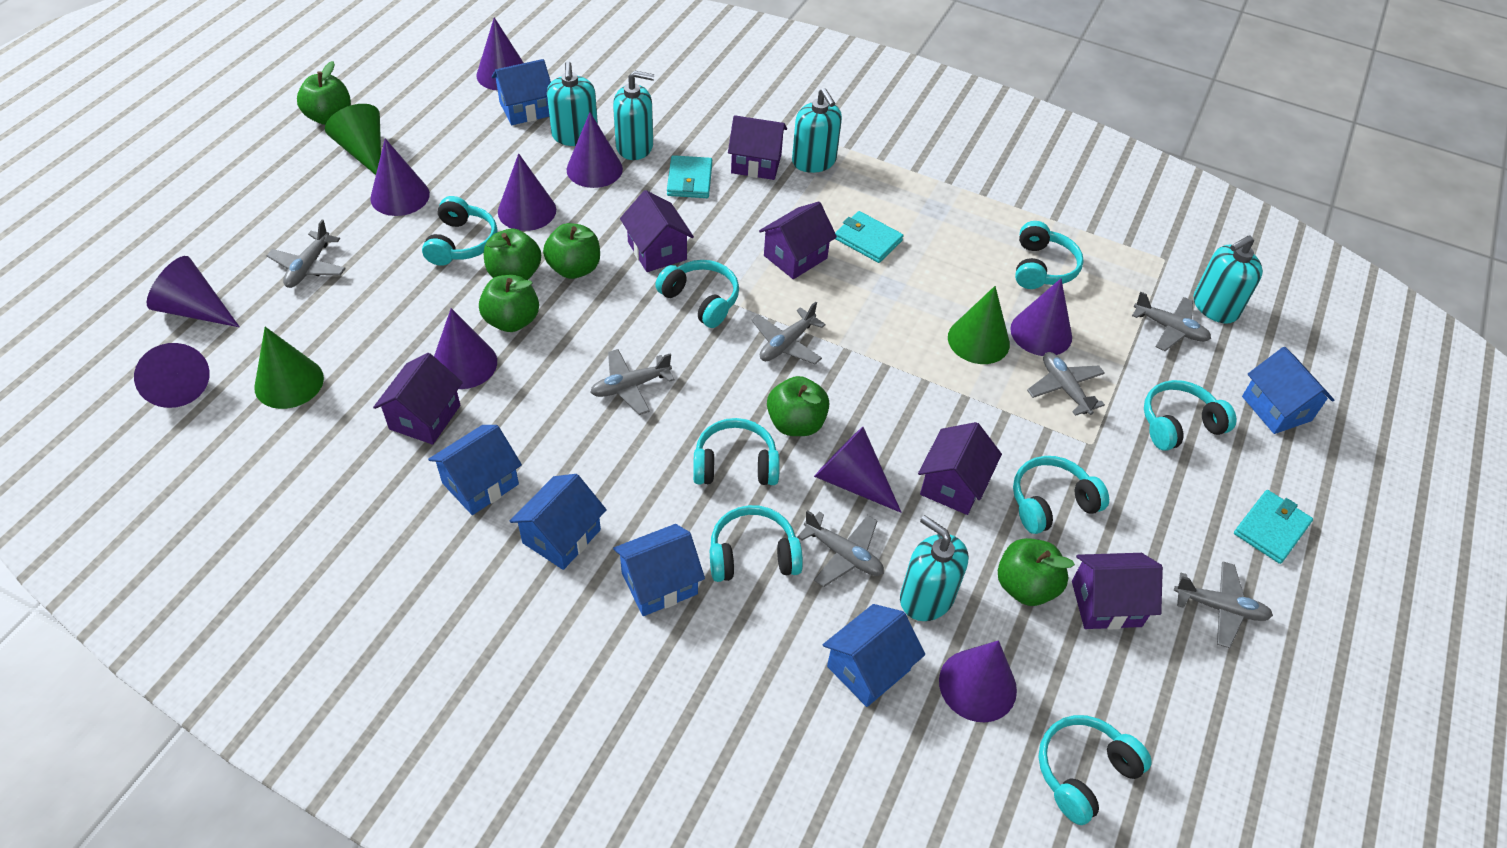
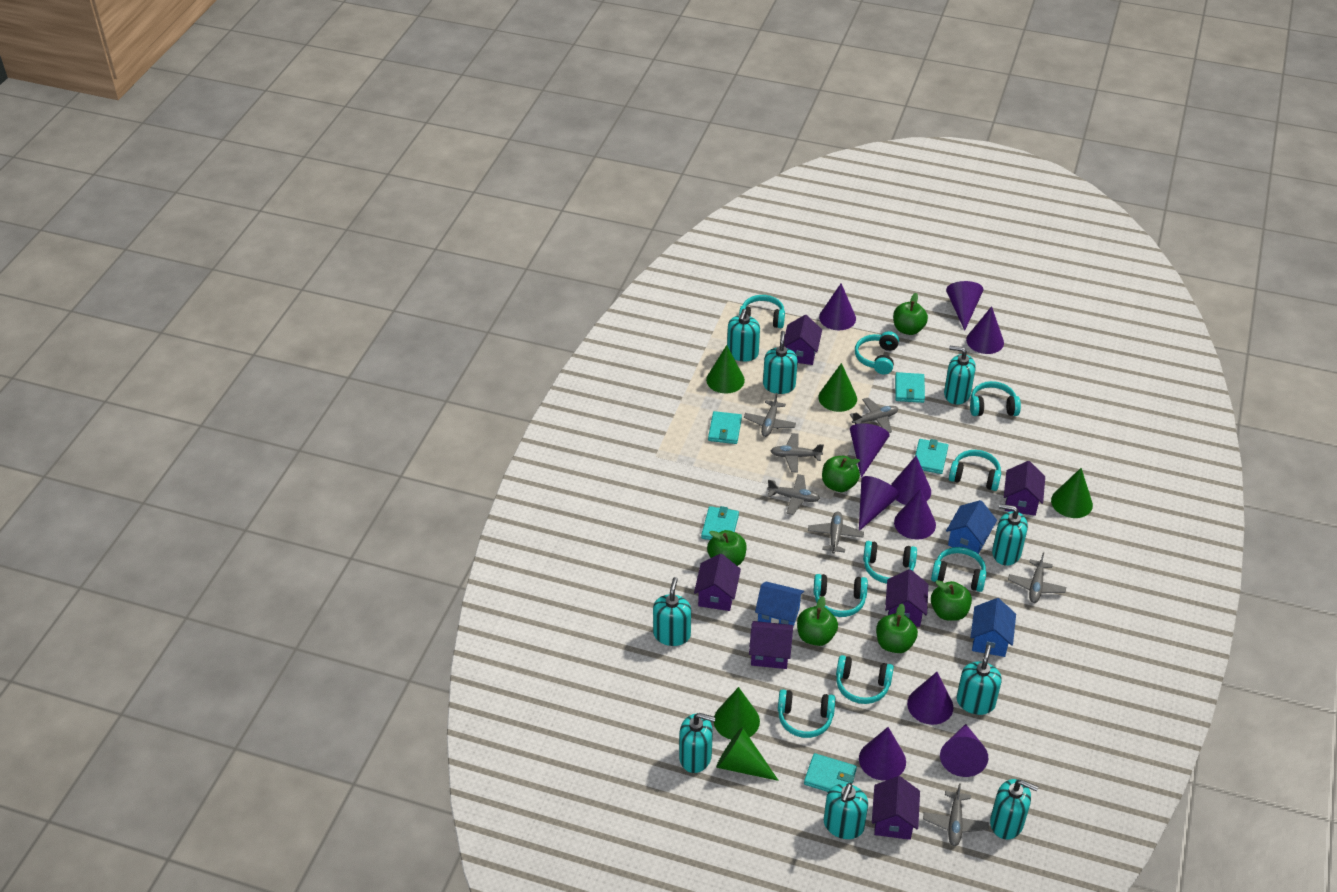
blue house: 6 -> 3
green cone: 3 -> 5
turquoise headphones: 8 -> 9
turquoise soap dispenser: 5 -> 9
turquoise wallet: 3 -> 5

